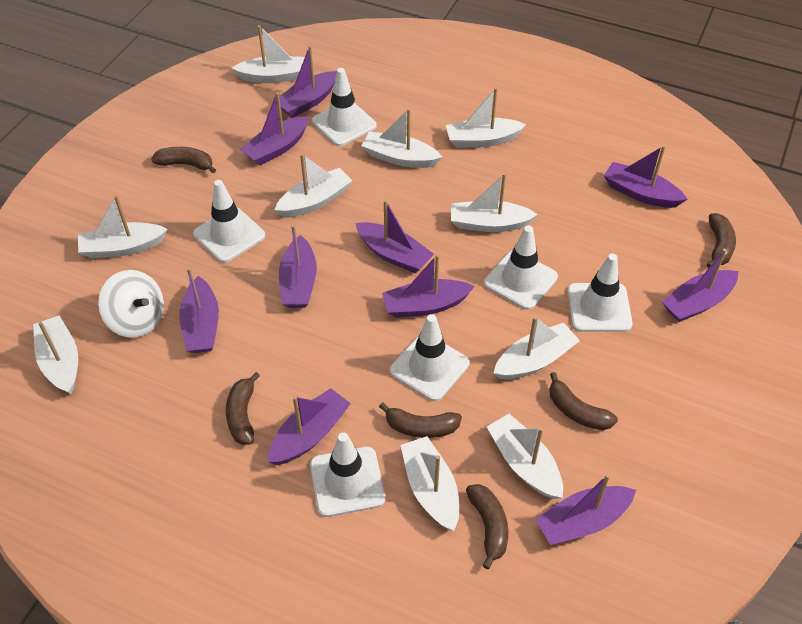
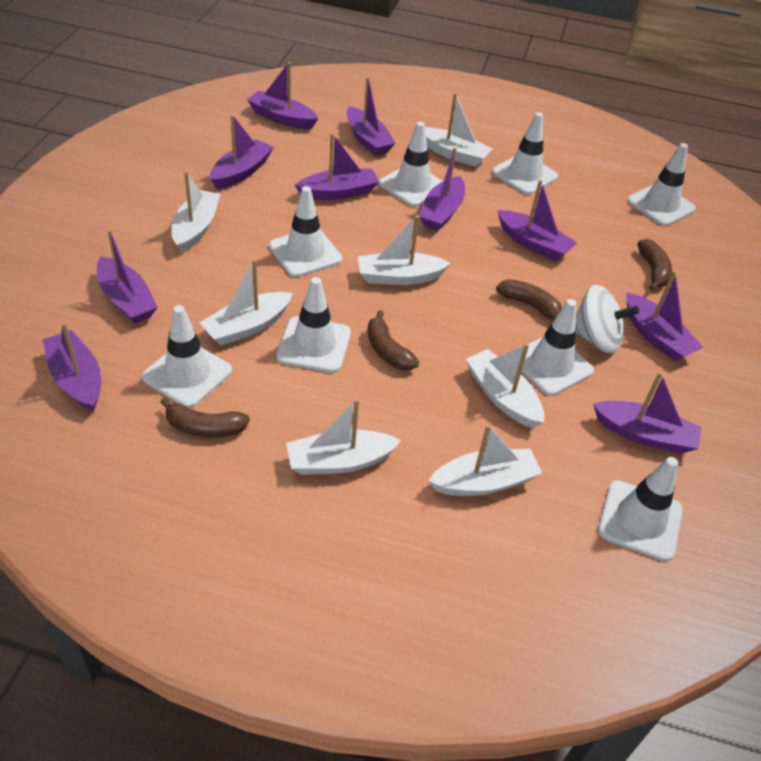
brown banana: 6 -> 4
white boat: 10 -> 7
white traffic cone: 6 -> 8

